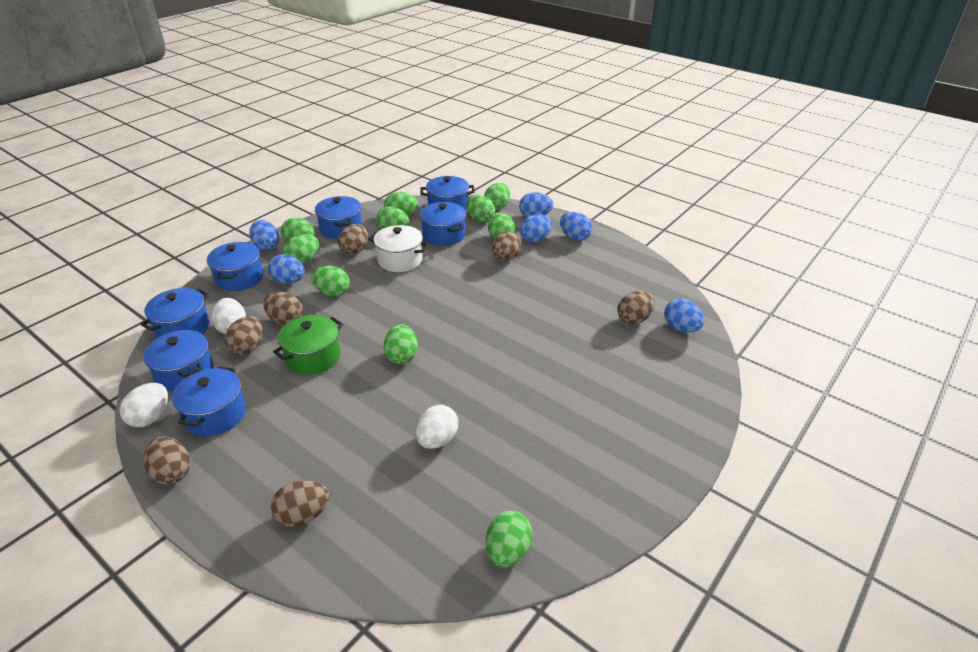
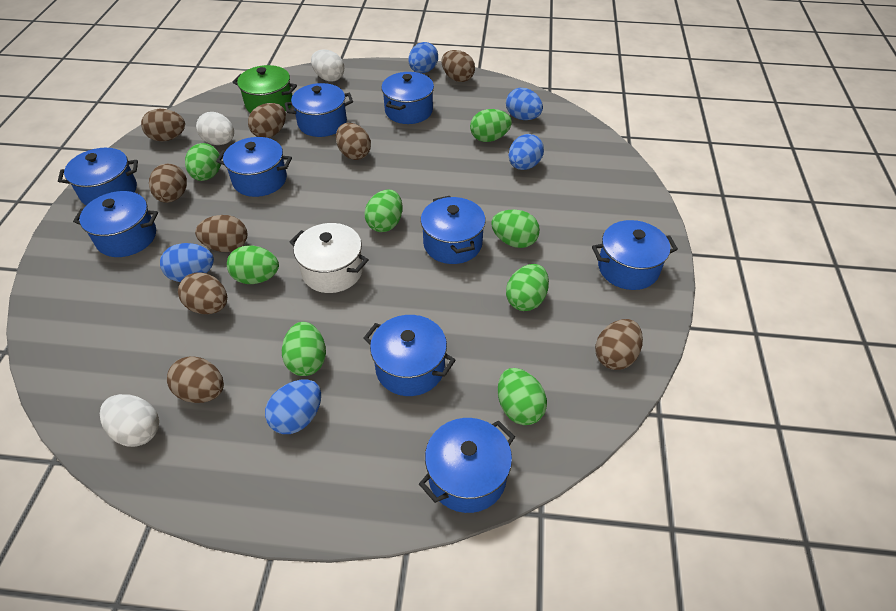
blue egg: 6 -> 5
blue pot: 7 -> 9
brown egg: 7 -> 9
green egg: 10 -> 8

